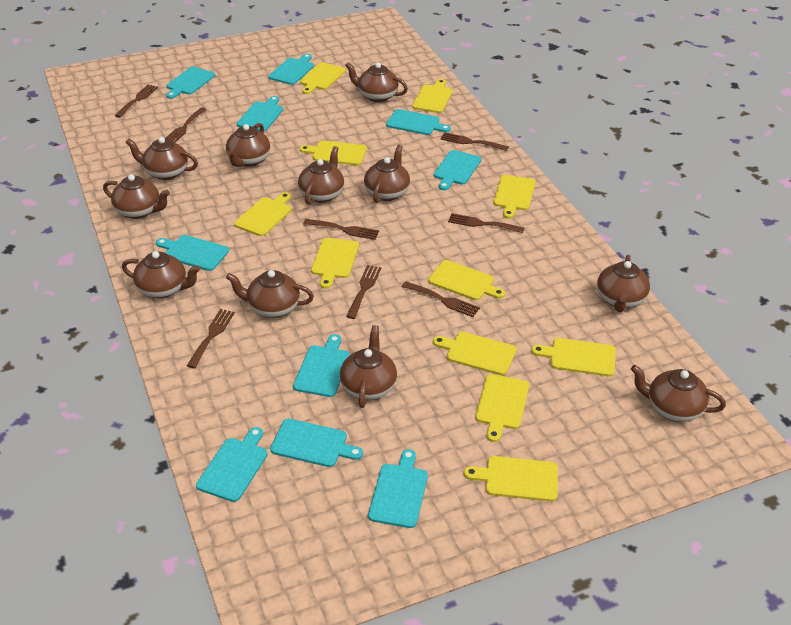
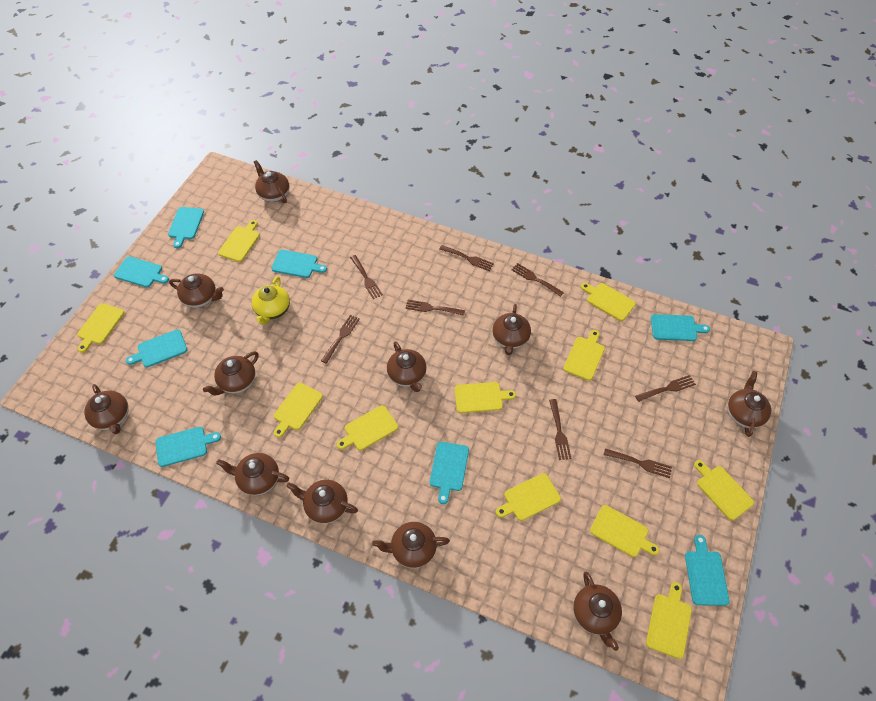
turquoise cutting board: 10 -> 8
yellow teapot: 0 -> 1

